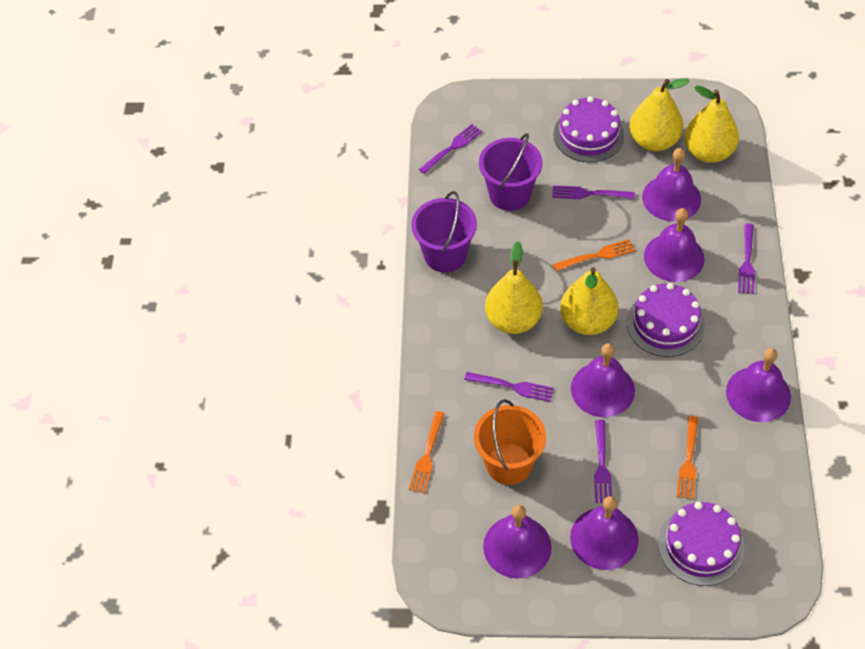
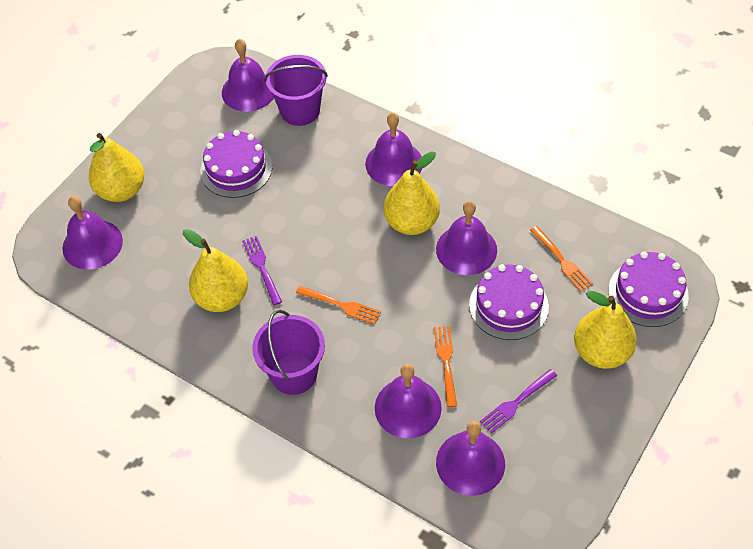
orange bucket: 1 -> 0
purple fork: 5 -> 2

